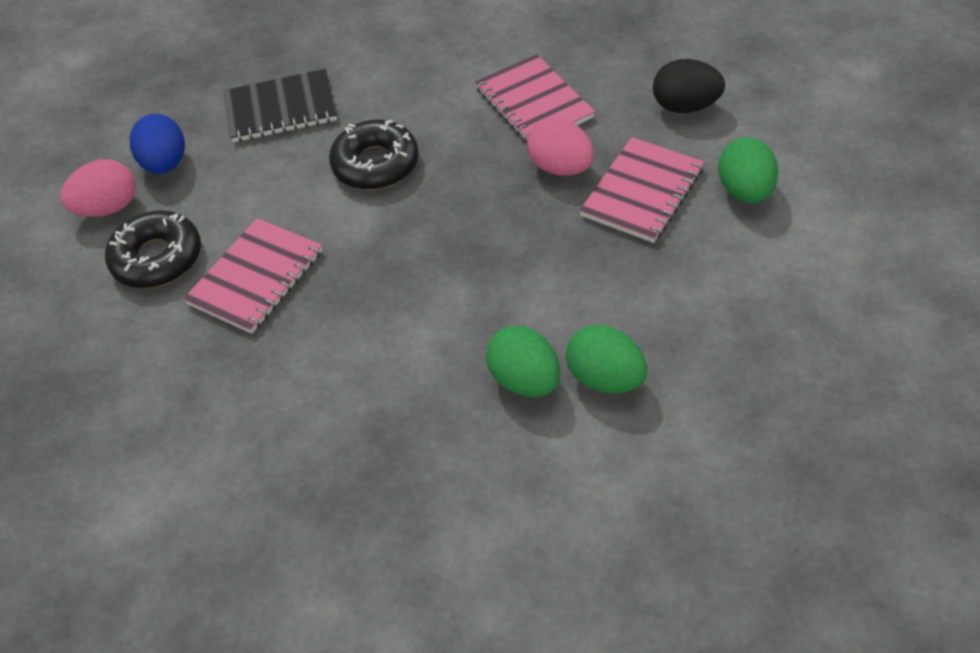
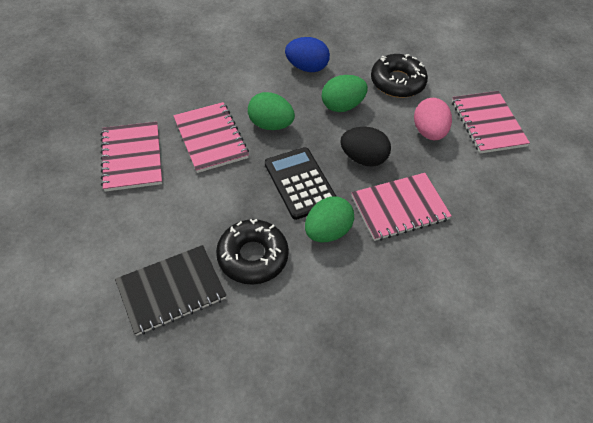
black calculator: 0 -> 1
pink egg: 2 -> 1
pink notebook: 3 -> 4

